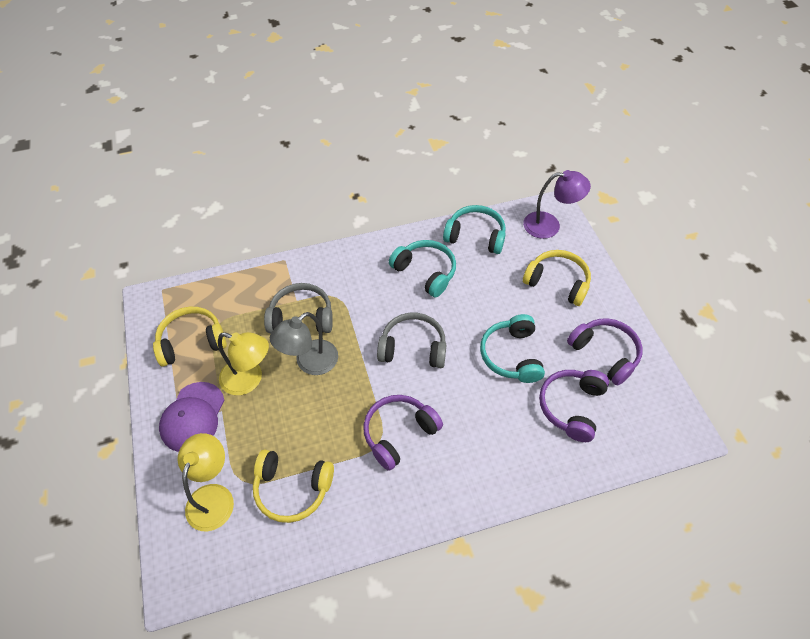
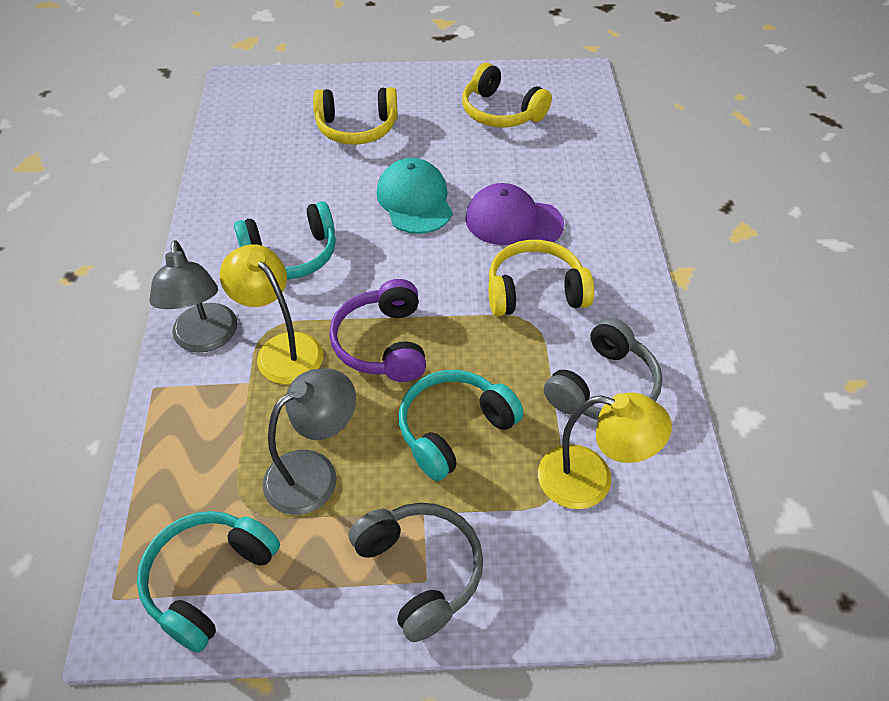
grey lamp: 1 -> 2
purple headphones: 3 -> 1
purple lamp: 1 -> 0
turquoise cap: 0 -> 1

